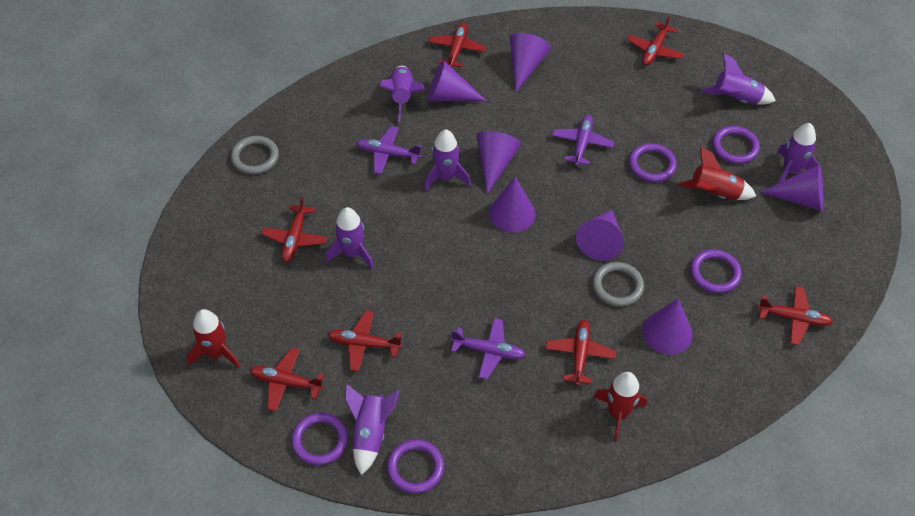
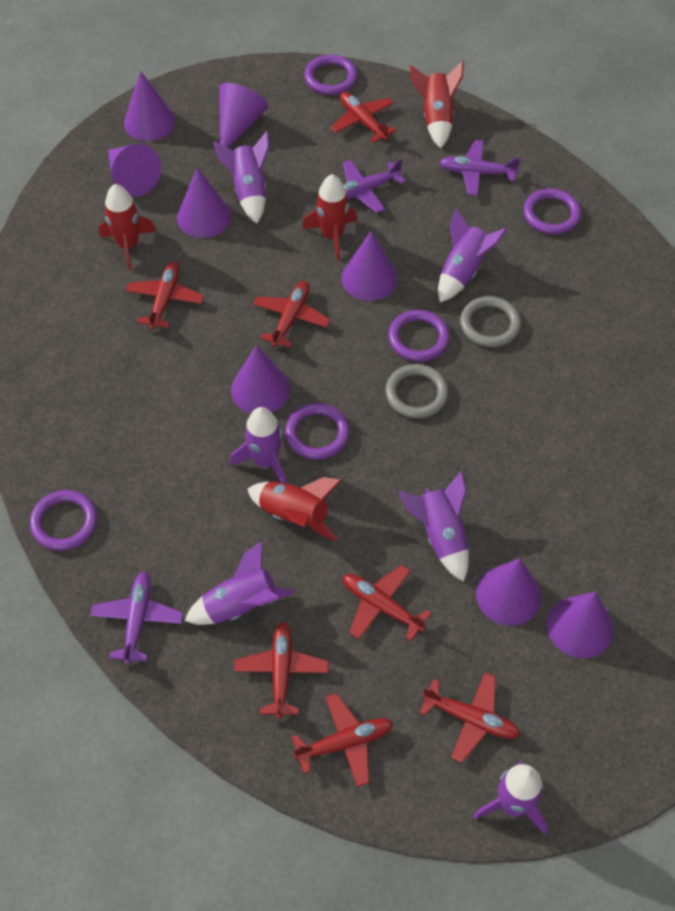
purple cone: 7 -> 8
red rocket: 3 -> 4

